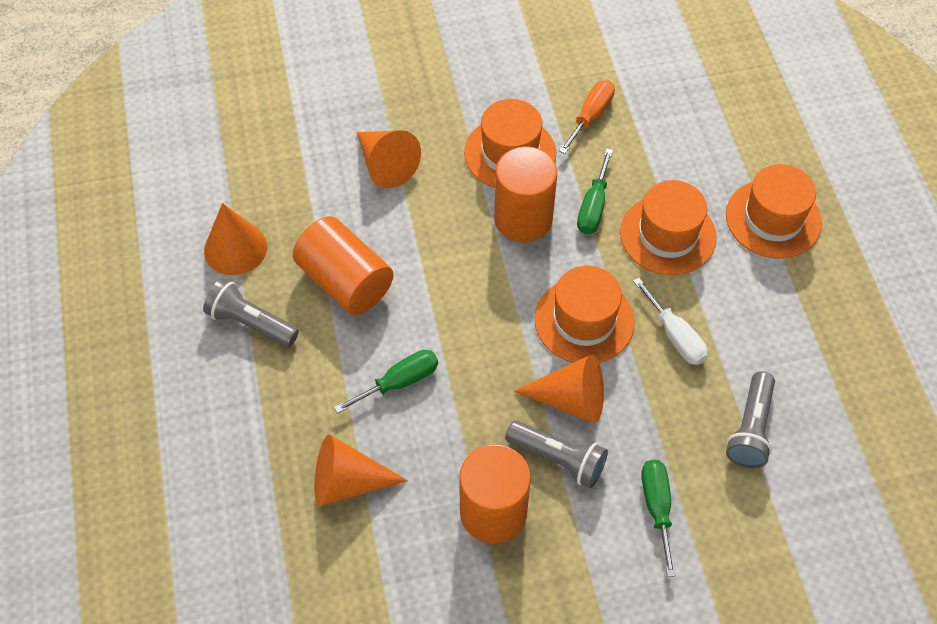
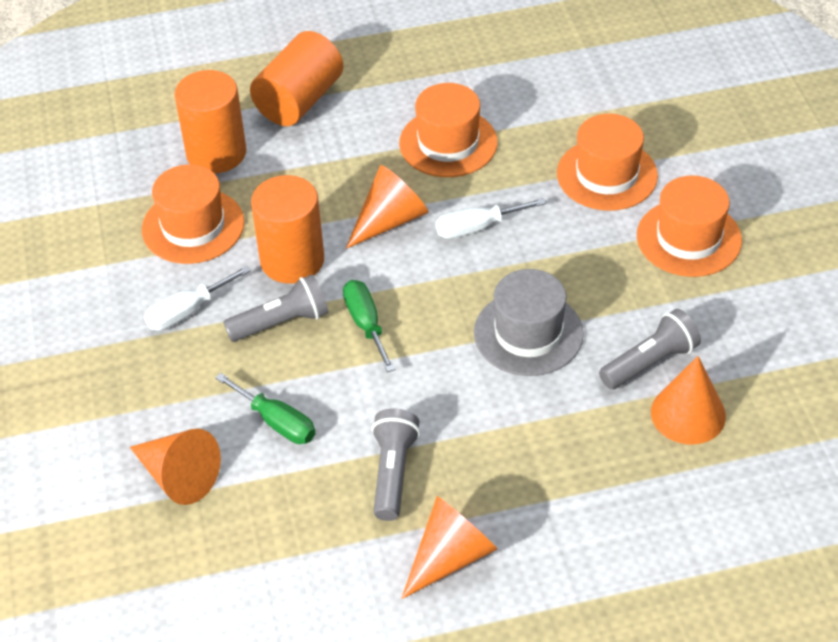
green screwdriver: 3 -> 2
grey hat: 0 -> 1
orange screwdriver: 1 -> 0
white screwdriver: 1 -> 2

